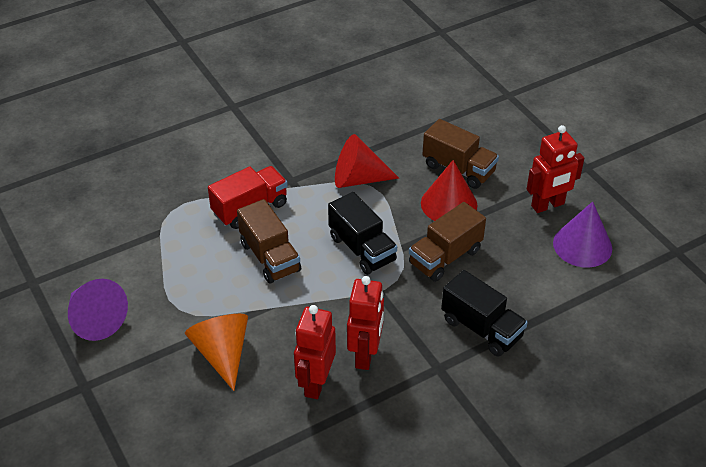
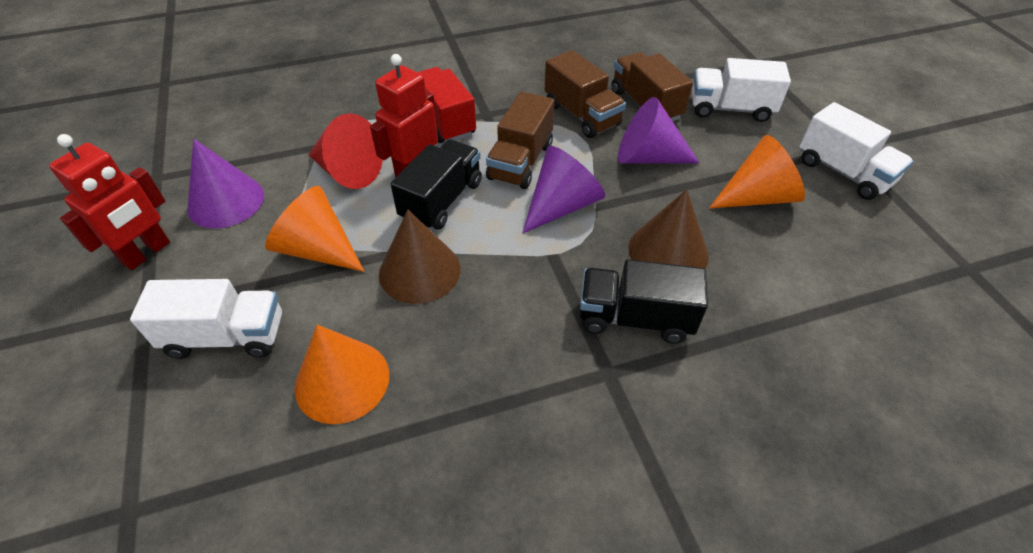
brown cone: 0 -> 2
orange cone: 1 -> 3
purple cone: 2 -> 3
red cone: 2 -> 1
red robot: 3 -> 2
white truck: 0 -> 3

